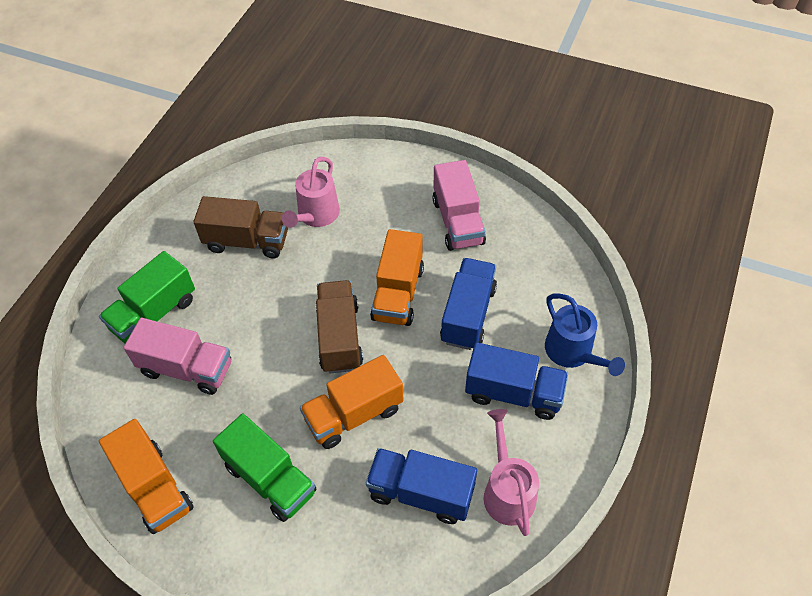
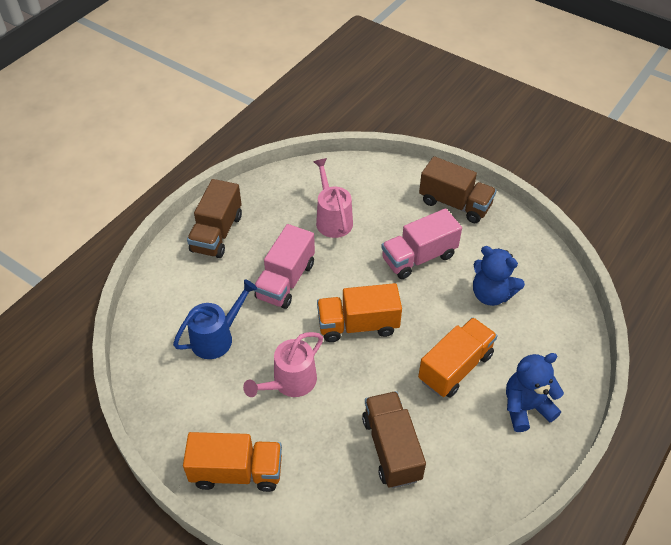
blue teddy bear: 0 -> 2
blue truck: 3 -> 0
brown truck: 2 -> 3
green truck: 2 -> 0

